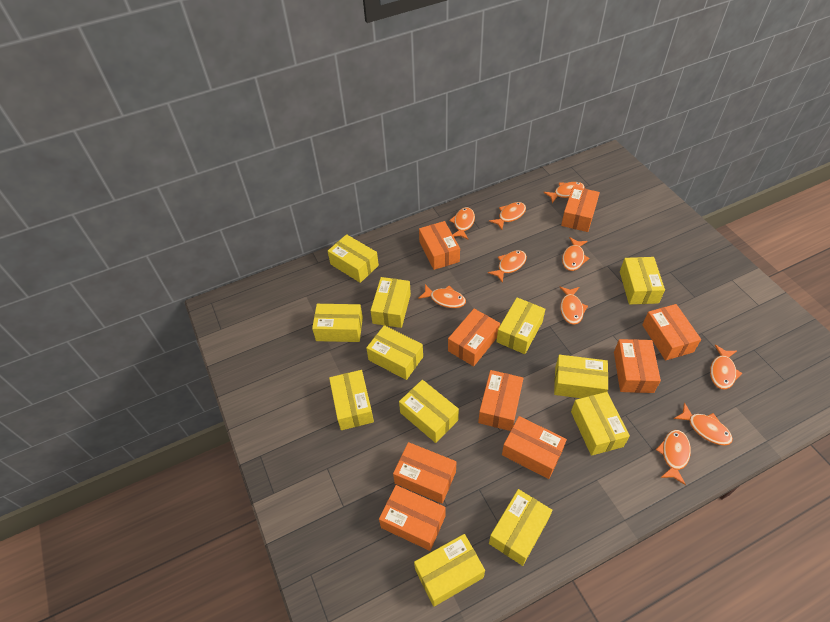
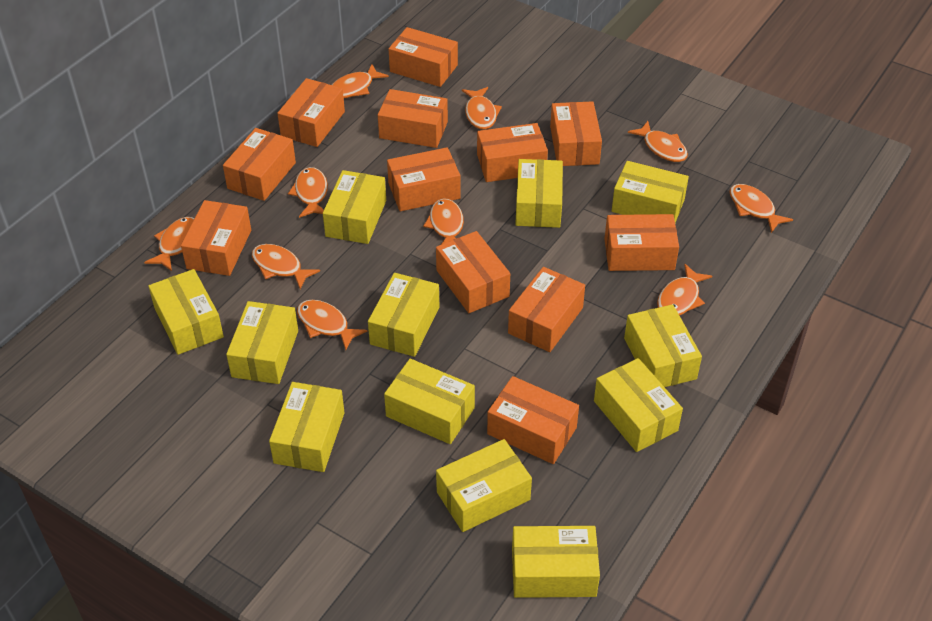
orange box: 9 -> 12

